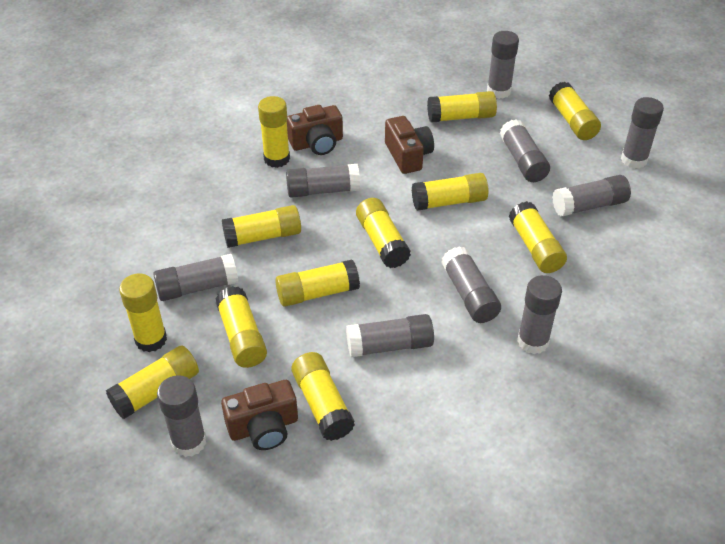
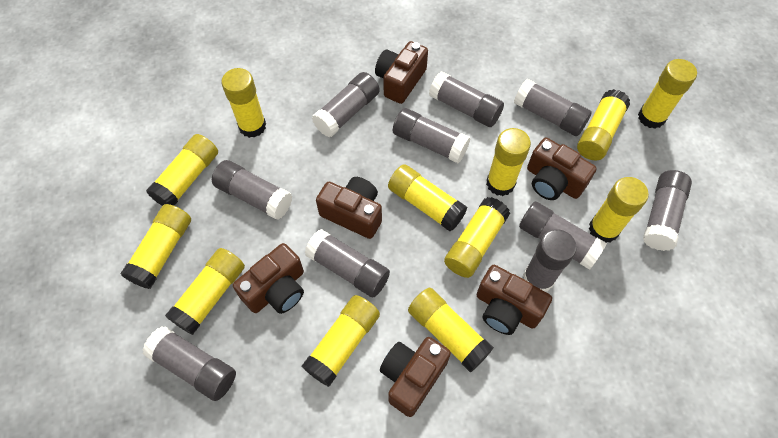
brown camera: 3 -> 6

